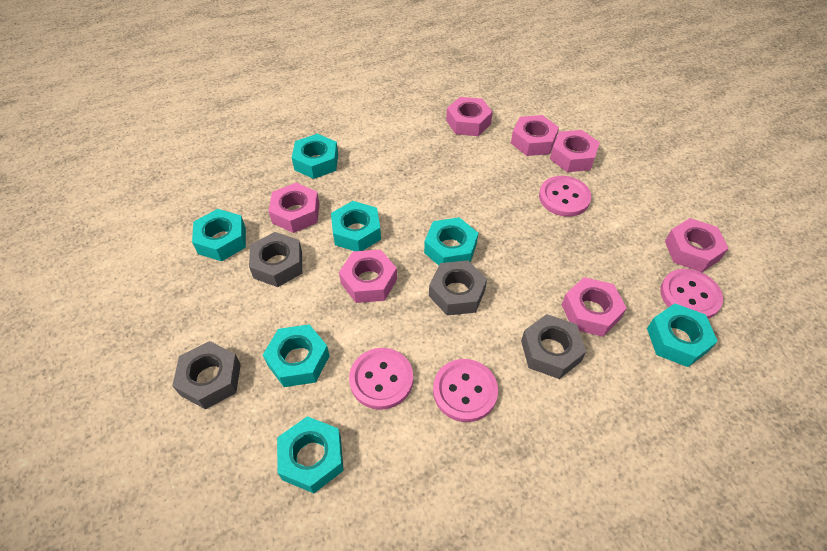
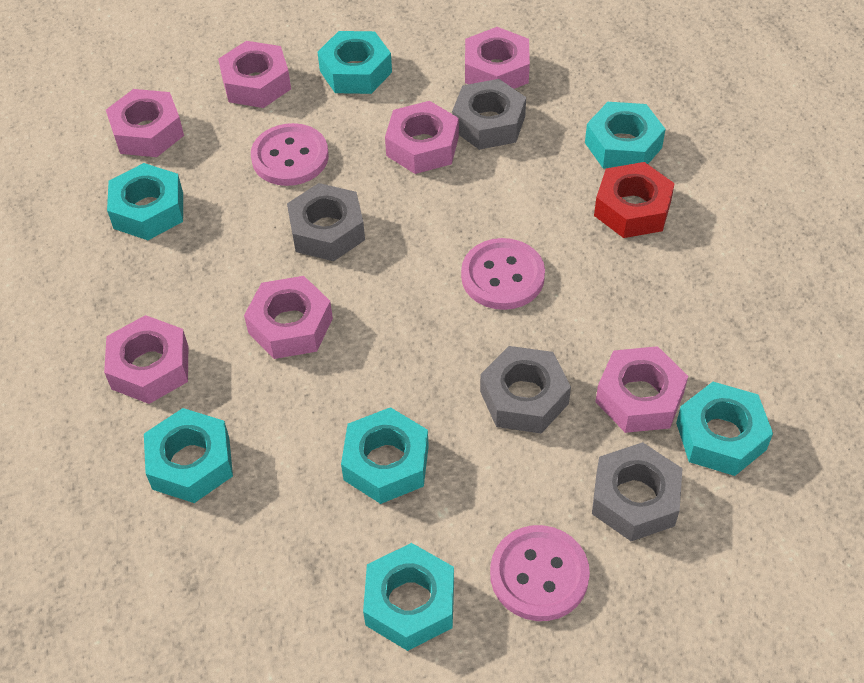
pink button: 4 -> 3
red nut: 0 -> 1

